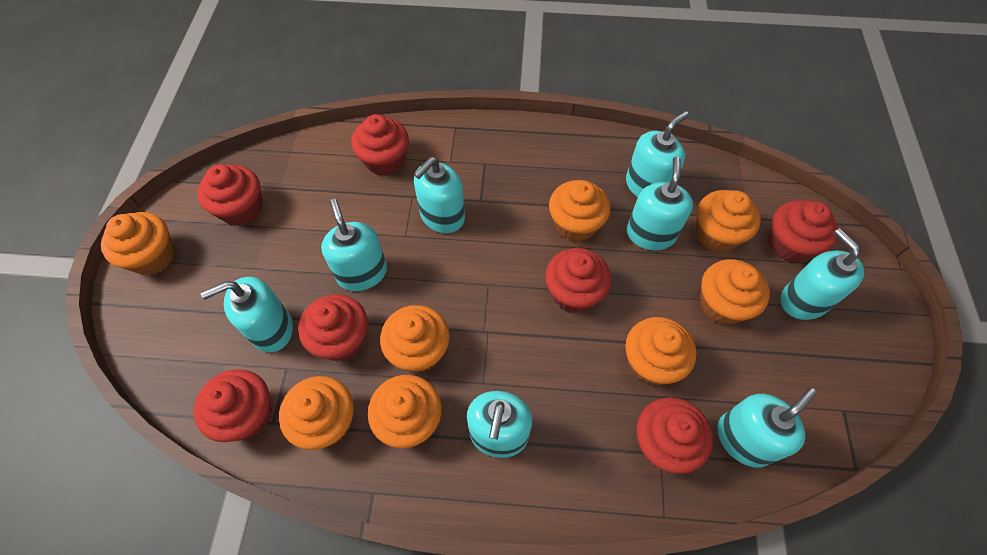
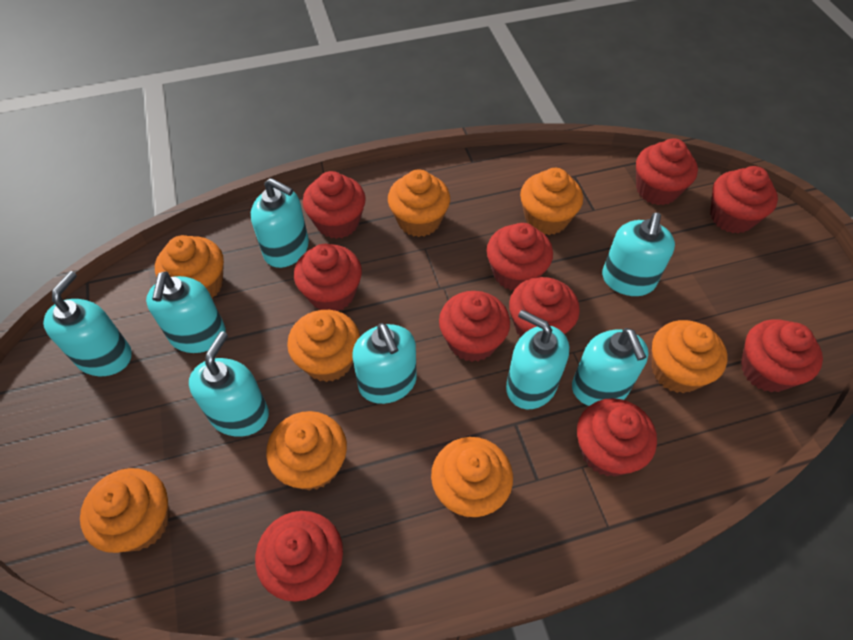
red cupcake: 7 -> 10

